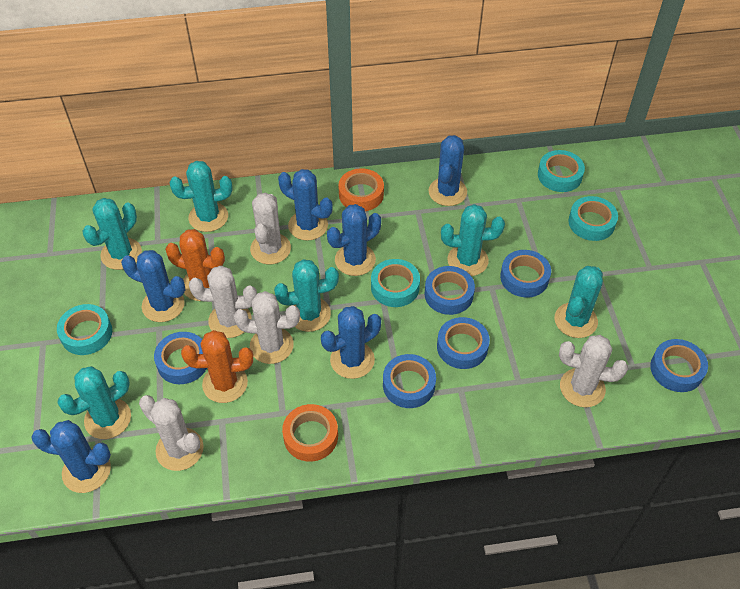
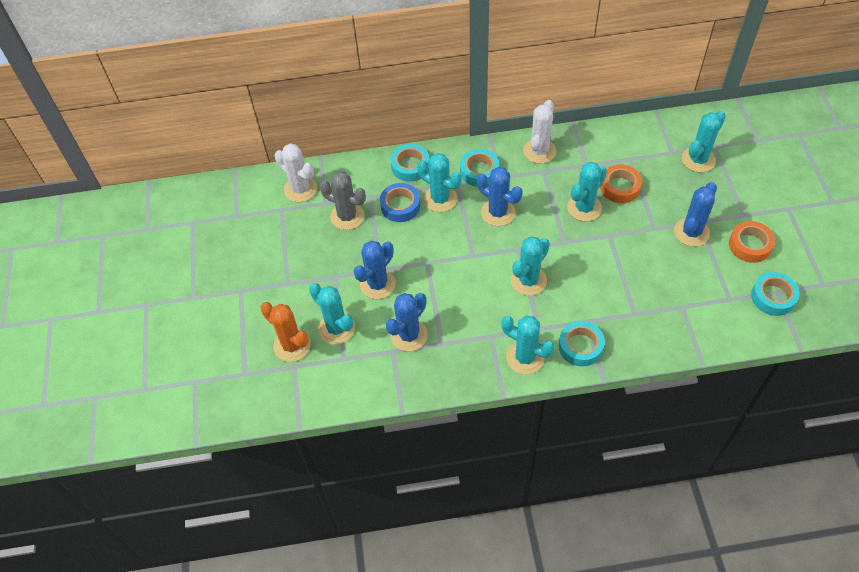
blue cactus: 6 -> 4
blue tape: 6 -> 1
grey cactus: 0 -> 1
orange cactus: 2 -> 1
white cactus: 5 -> 2

